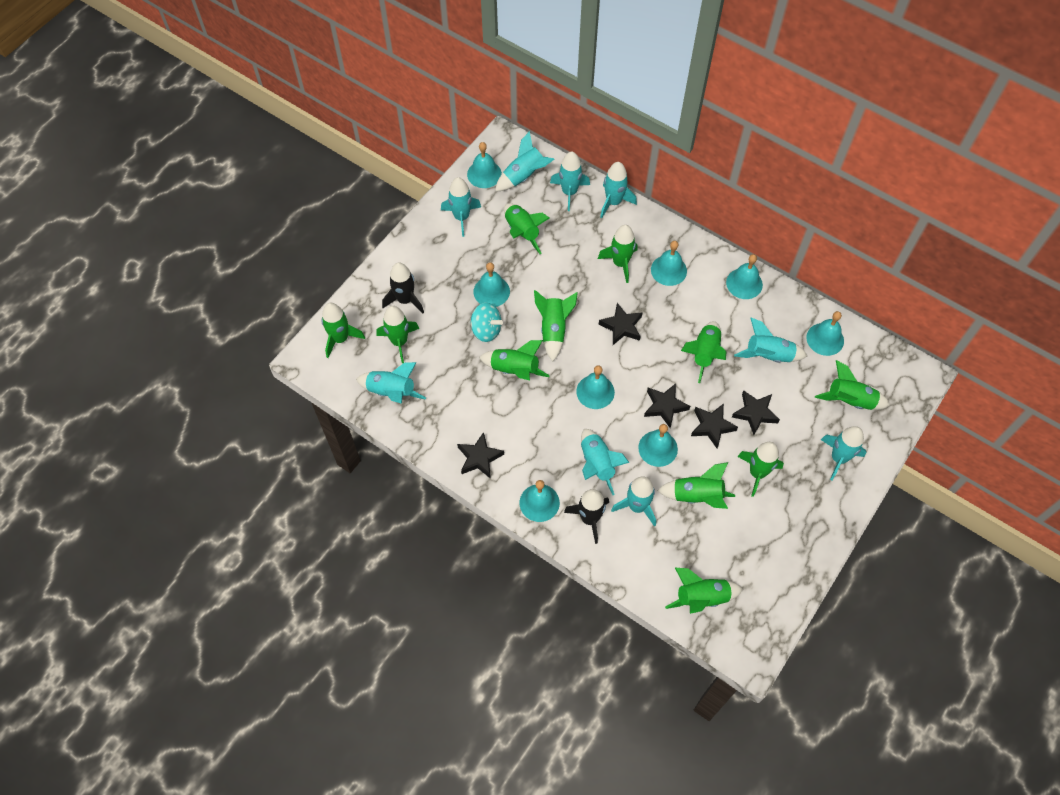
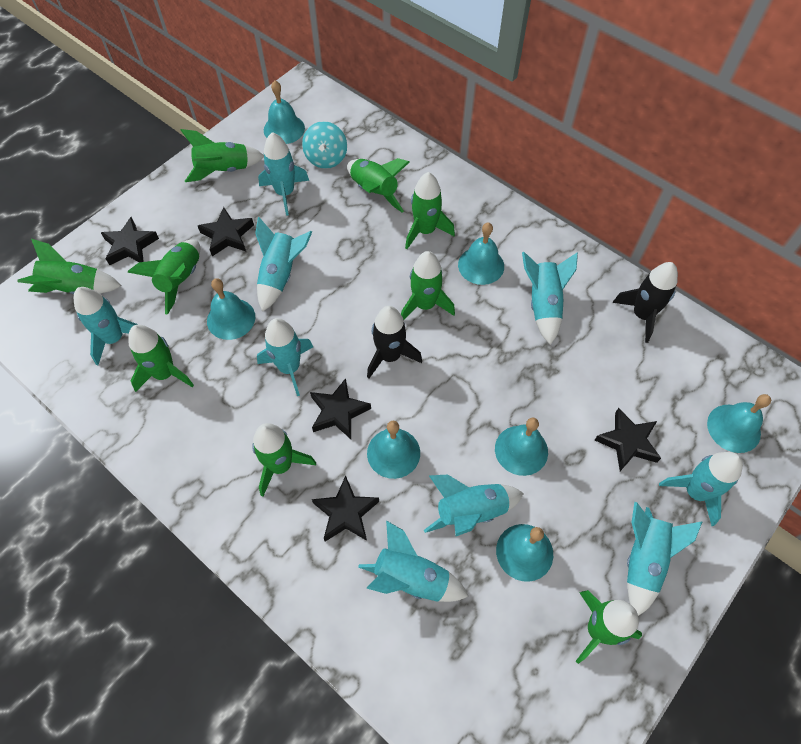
green rocket: 11 -> 9
turquoise bell: 8 -> 7

